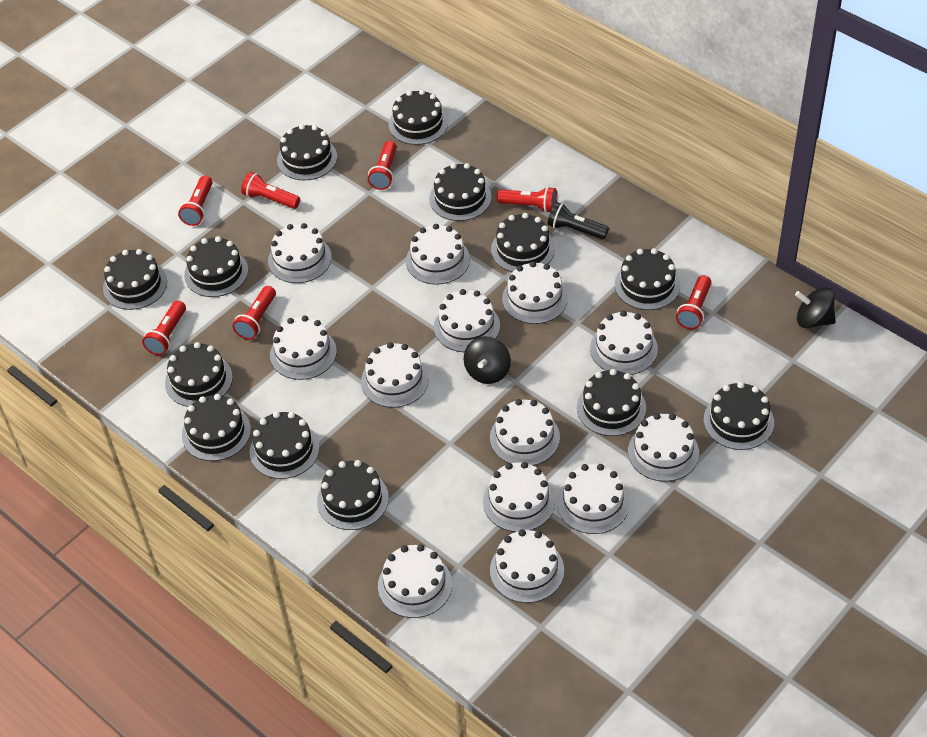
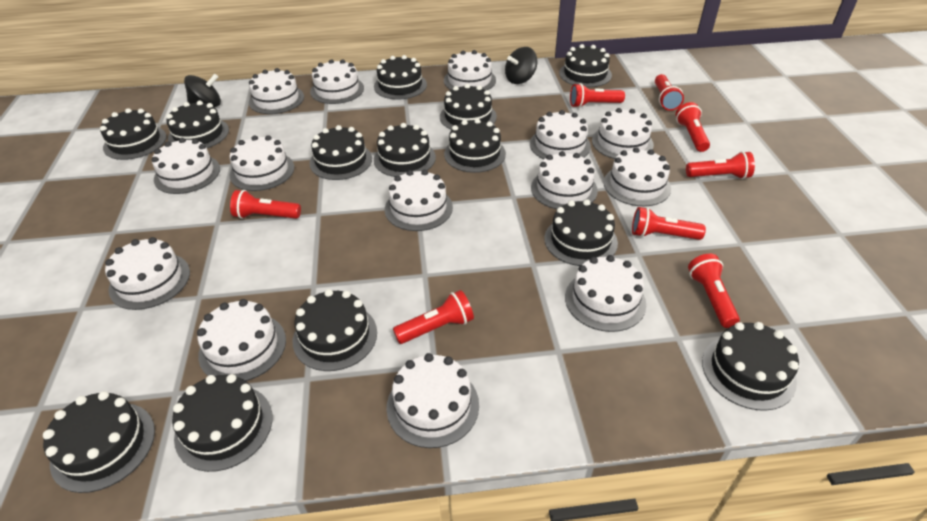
black flashlight: 1 -> 0
red flashlight: 7 -> 8
white cake: 13 -> 14

